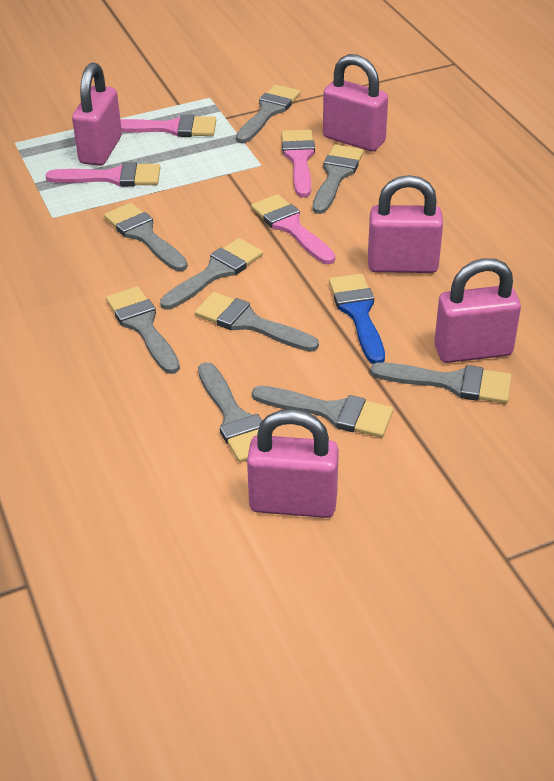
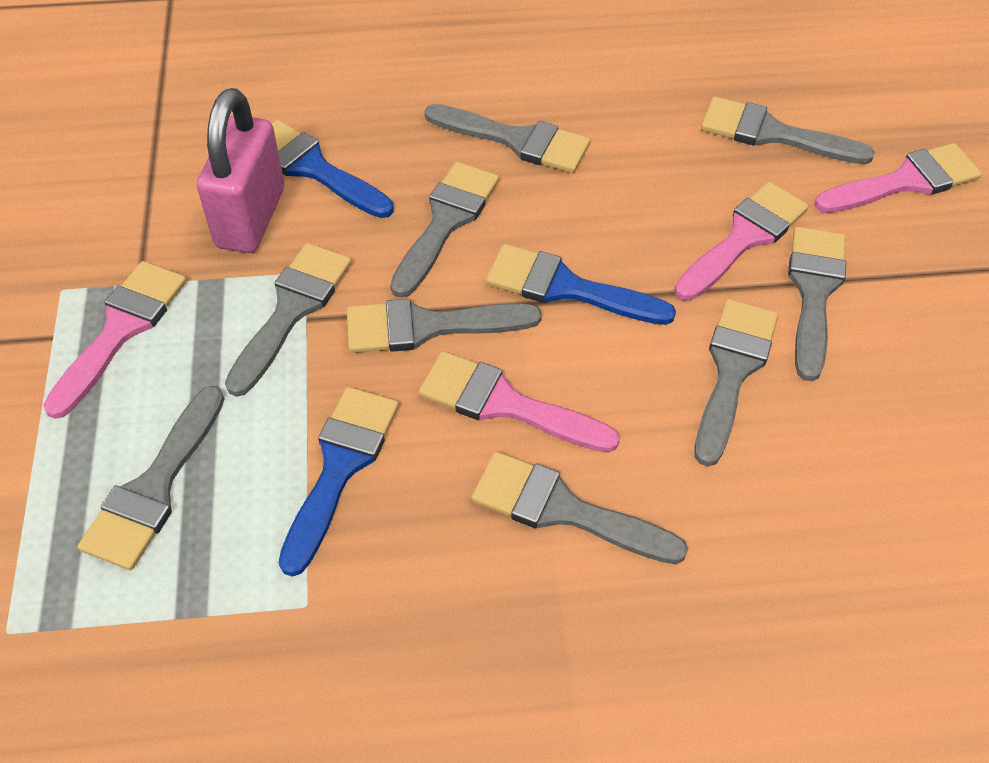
blue brush: 1 -> 3
pink padlock: 5 -> 1

